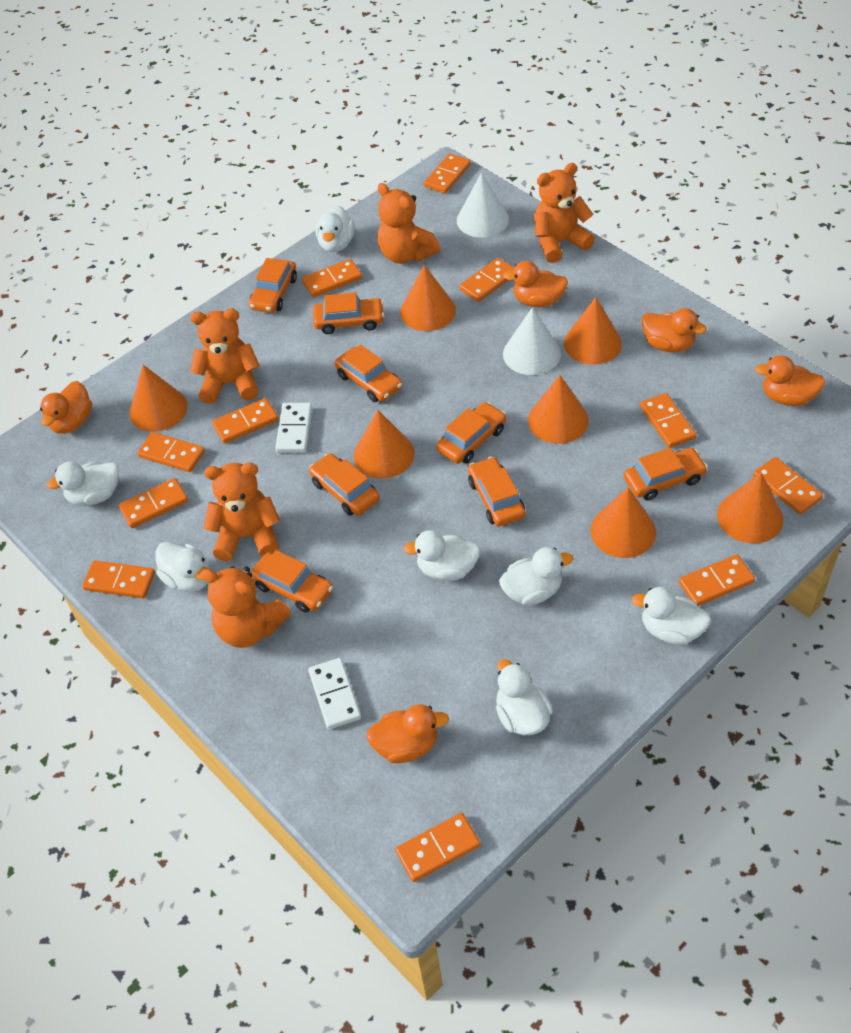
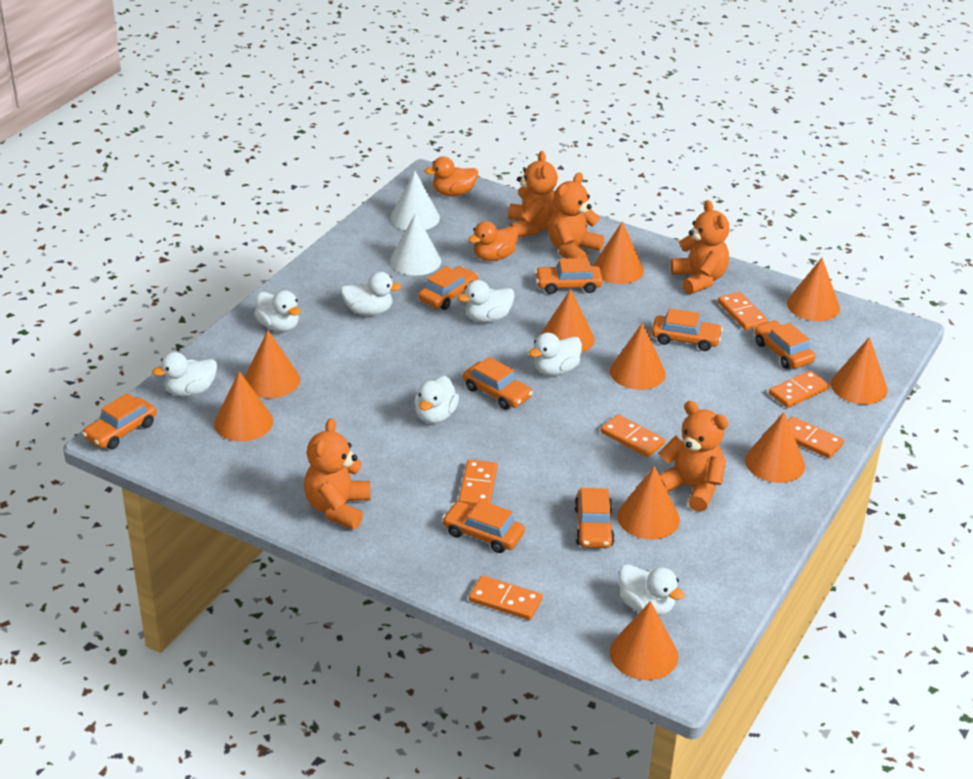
orange cone: 7 -> 10
orange domino: 11 -> 6
orange duck: 5 -> 2
white domino: 2 -> 0

